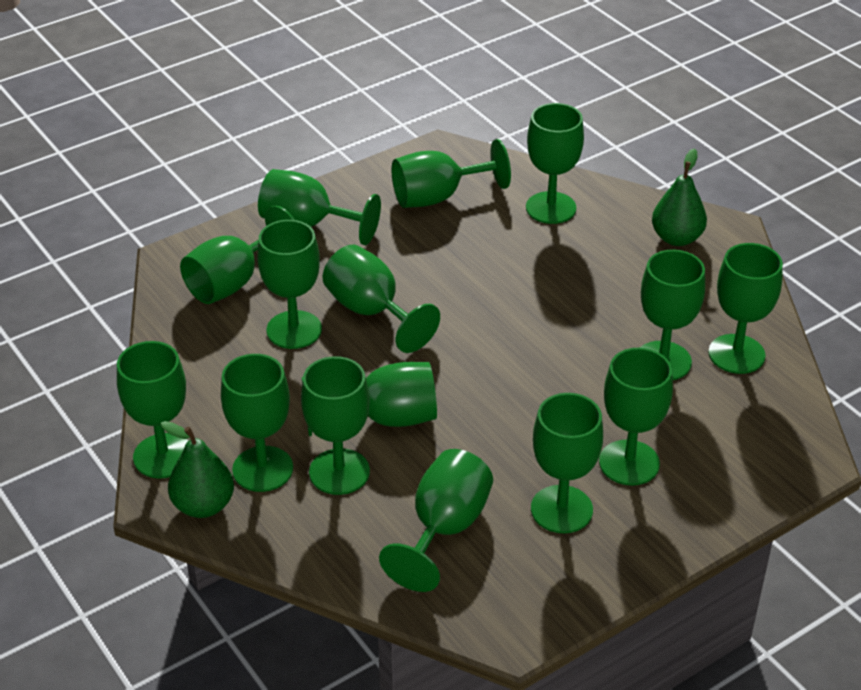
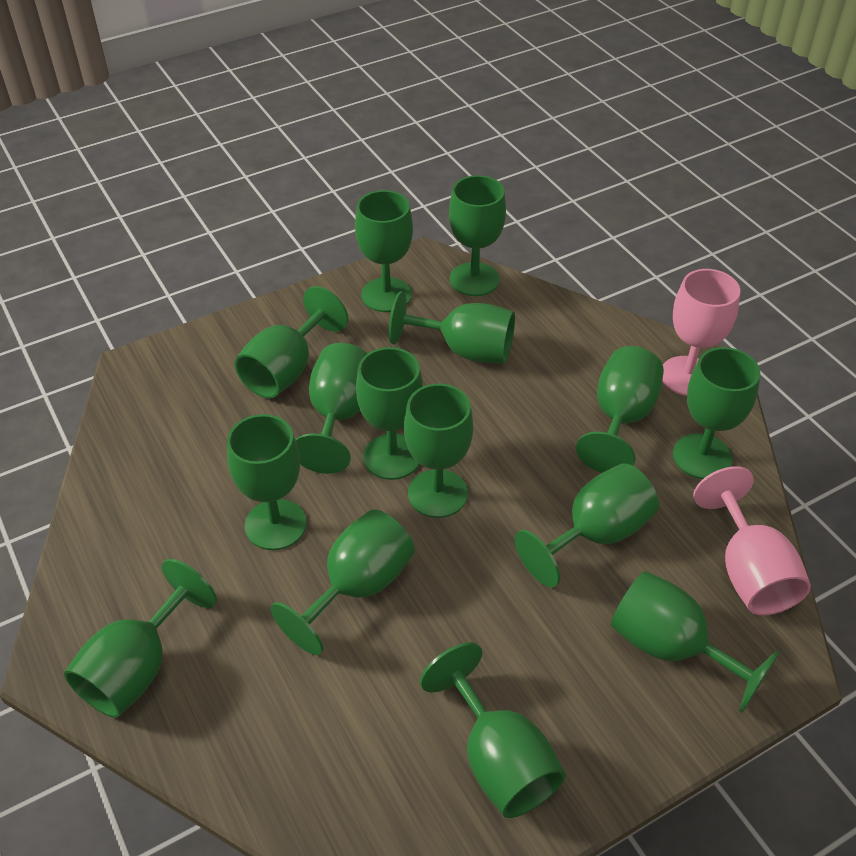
green pear: 2 -> 0
pink goblet: 0 -> 2

